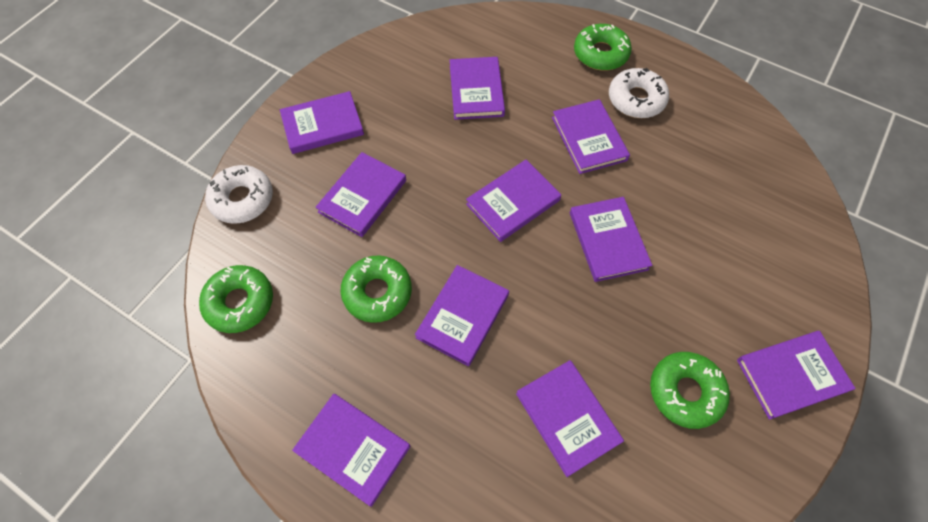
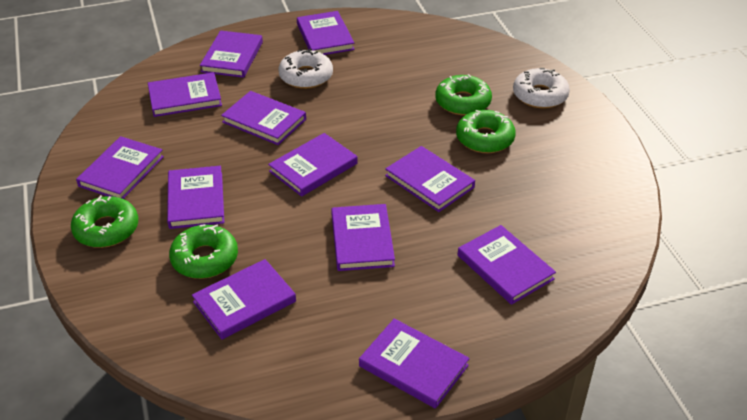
purple book: 10 -> 12

